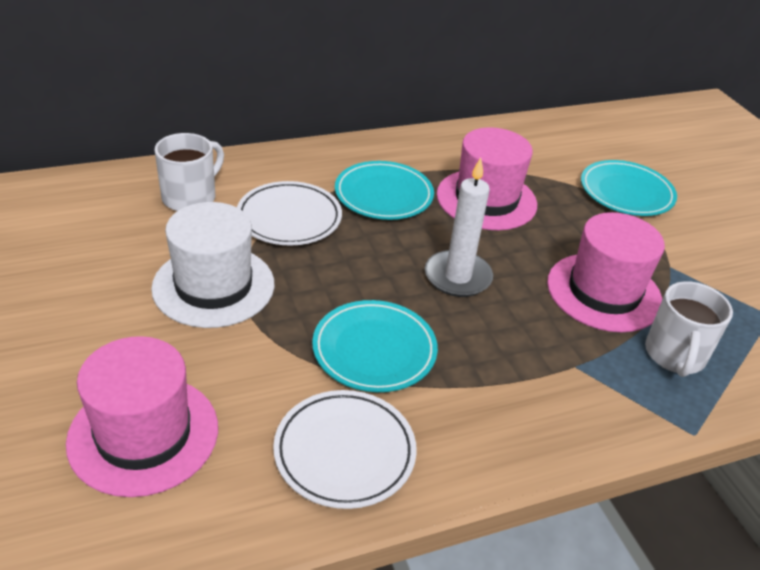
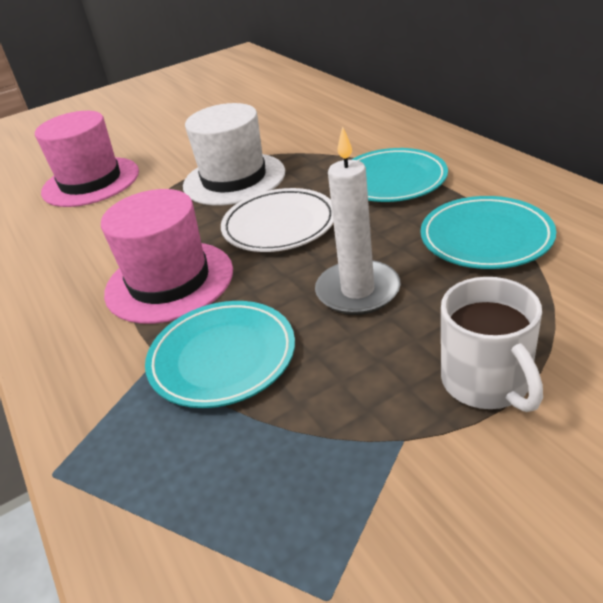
pink hat: 3 -> 2
white mug: 2 -> 1
white plate: 2 -> 1

